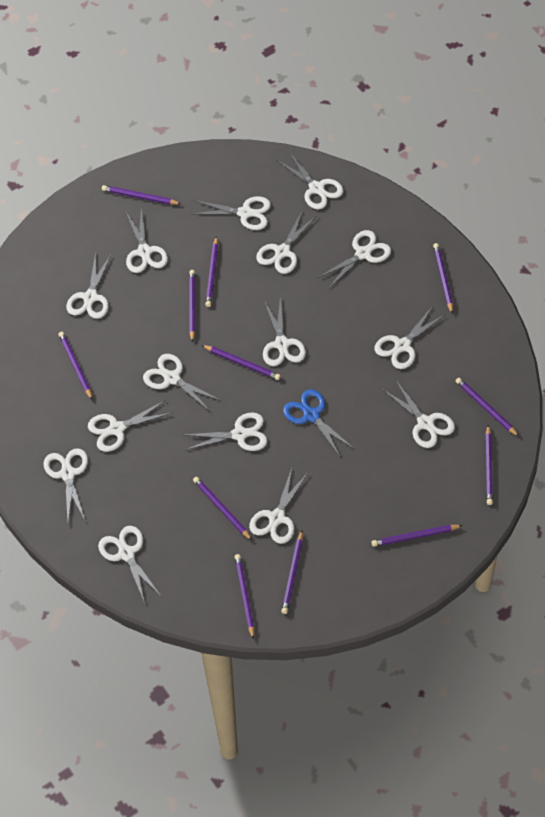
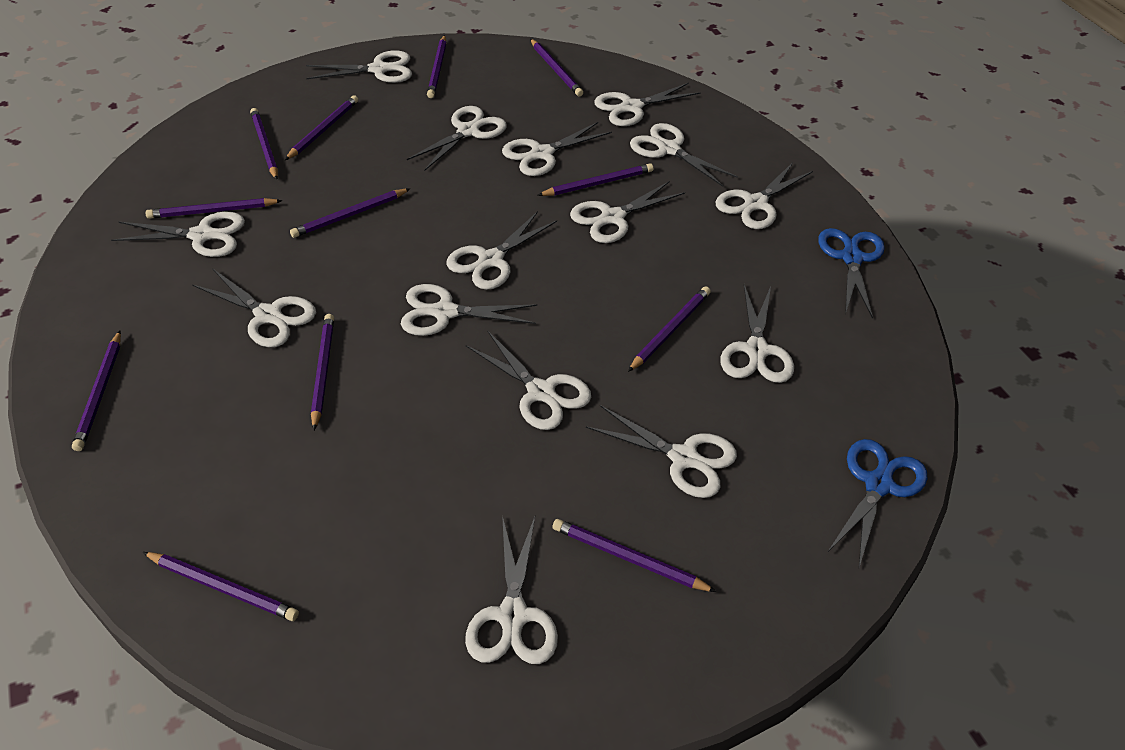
blue scissors: 1 -> 2

